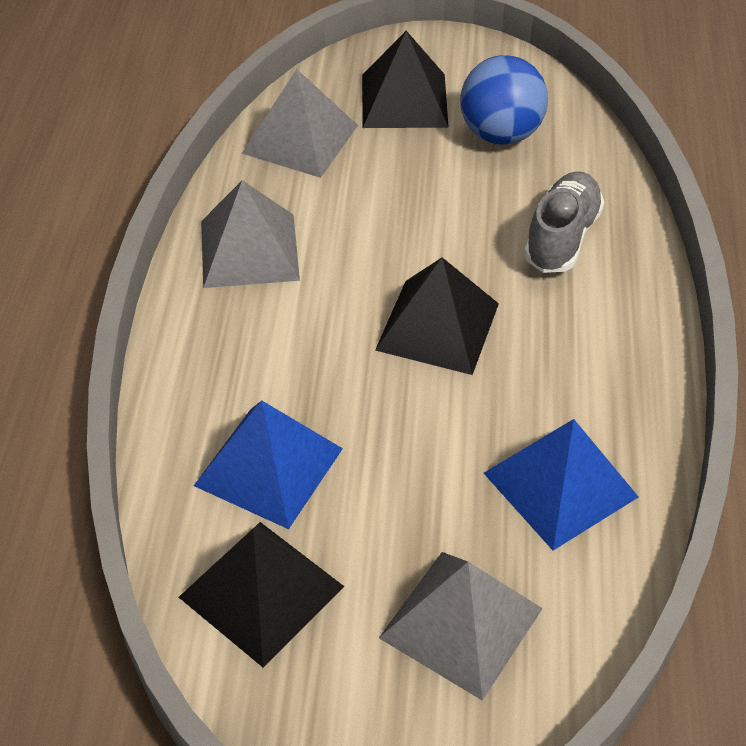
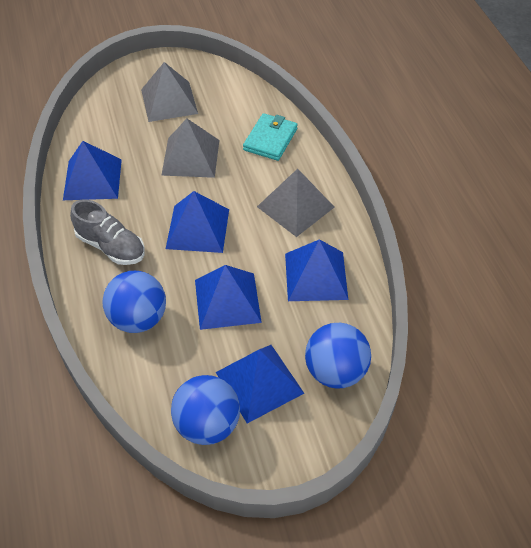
black pyramid: 3 -> 0
blue ball: 1 -> 3
blue pyramid: 2 -> 5
turquoise wallet: 0 -> 1

